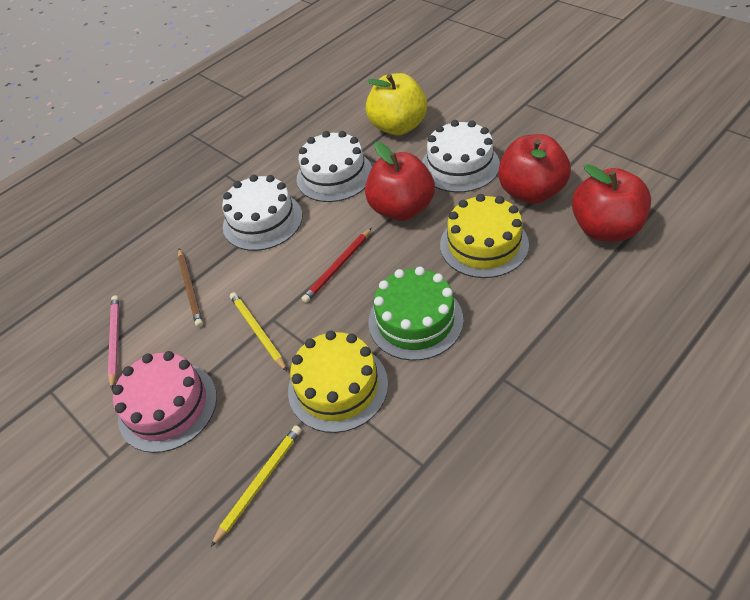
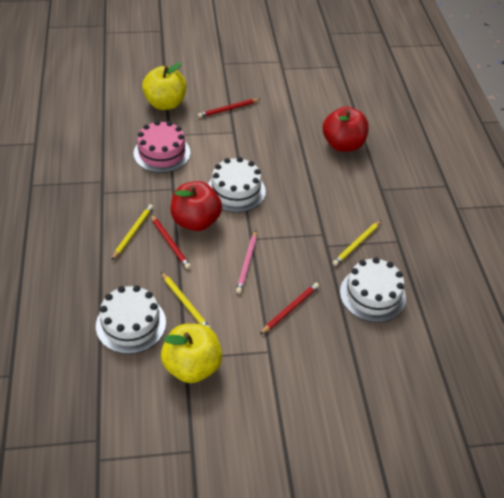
brown pencil: 1 -> 0
green cake: 1 -> 0
red apple: 3 -> 2
red pencil: 1 -> 3
yellow apple: 1 -> 2
yellow cake: 2 -> 0
yellow pencil: 2 -> 3

